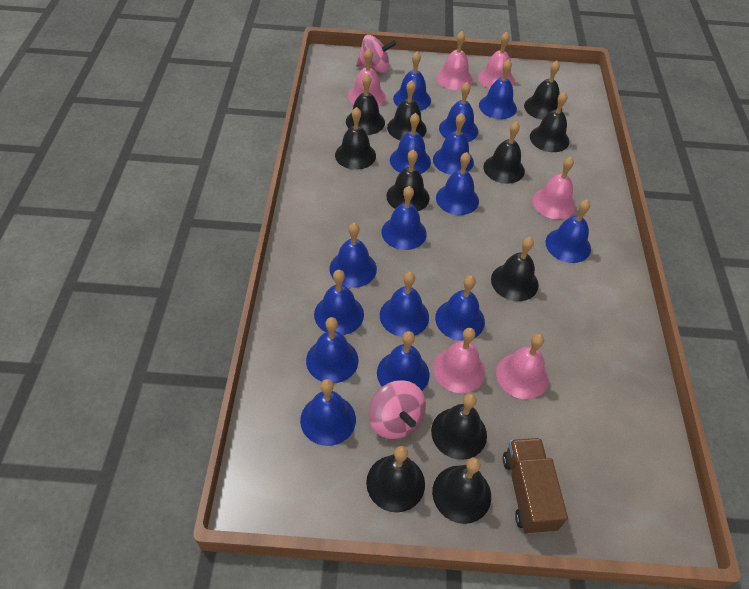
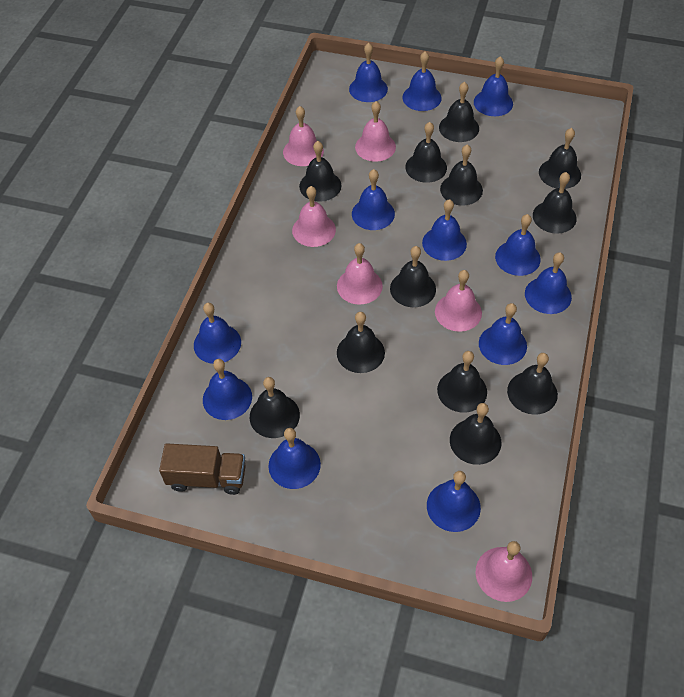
black bell: 11 -> 12
blue bell: 15 -> 12
pink spinning top: 2 -> 0

